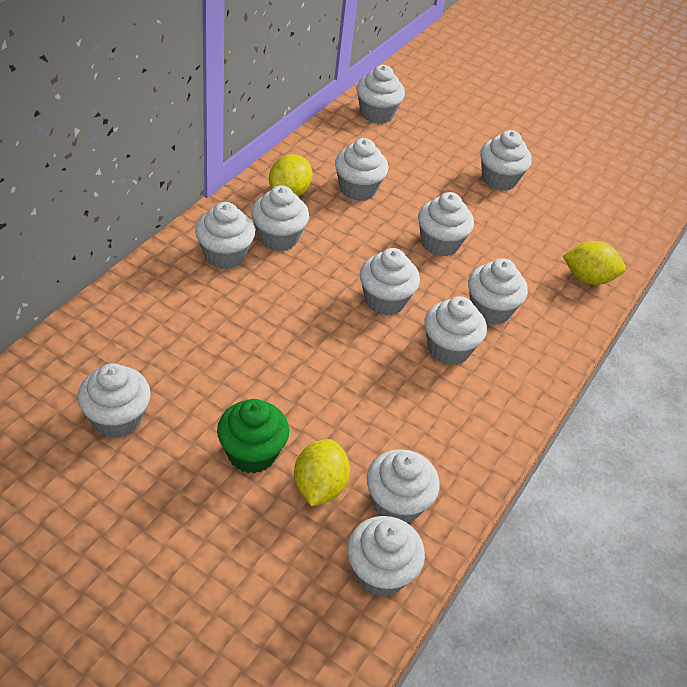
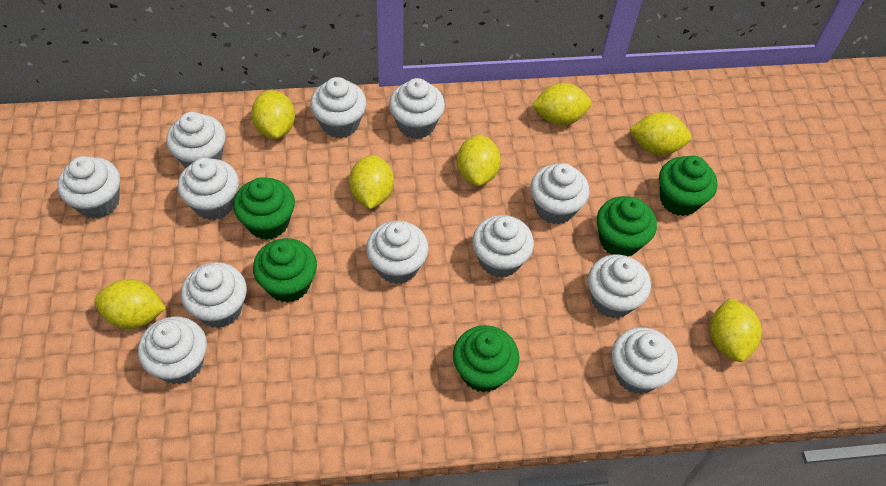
green cupcake: 1 -> 5
yellow lemon: 3 -> 7

